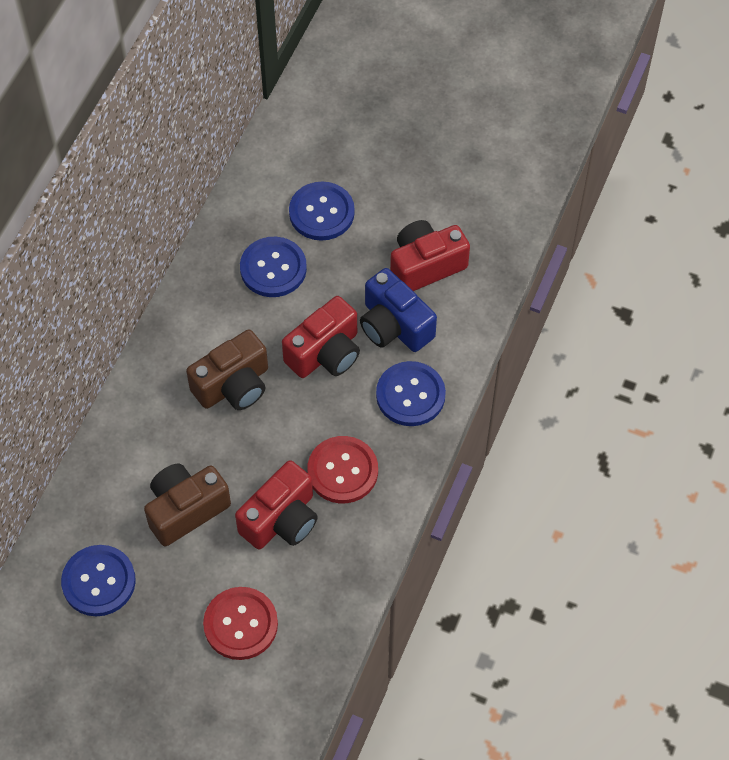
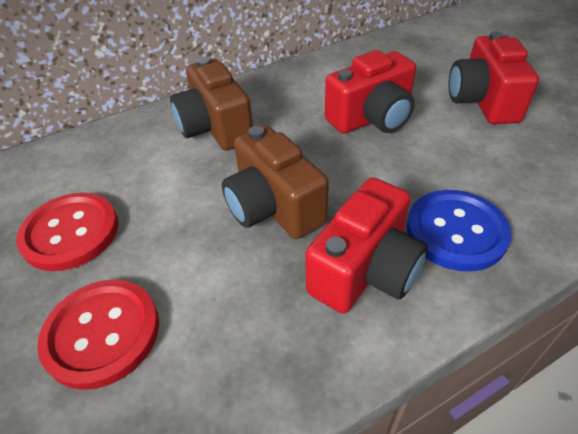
blue button: 4 -> 1
blue camera: 1 -> 0

